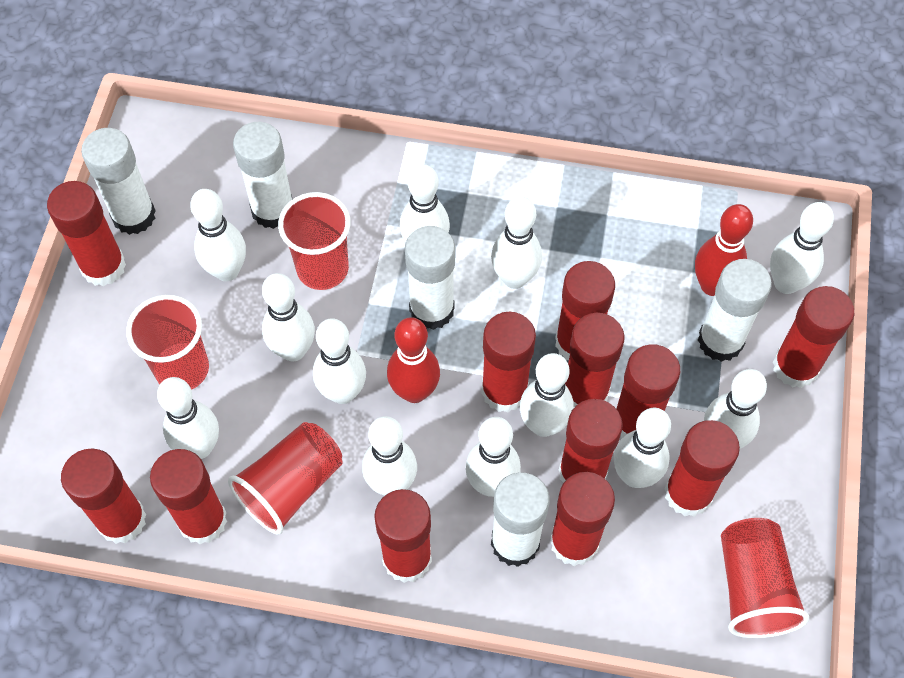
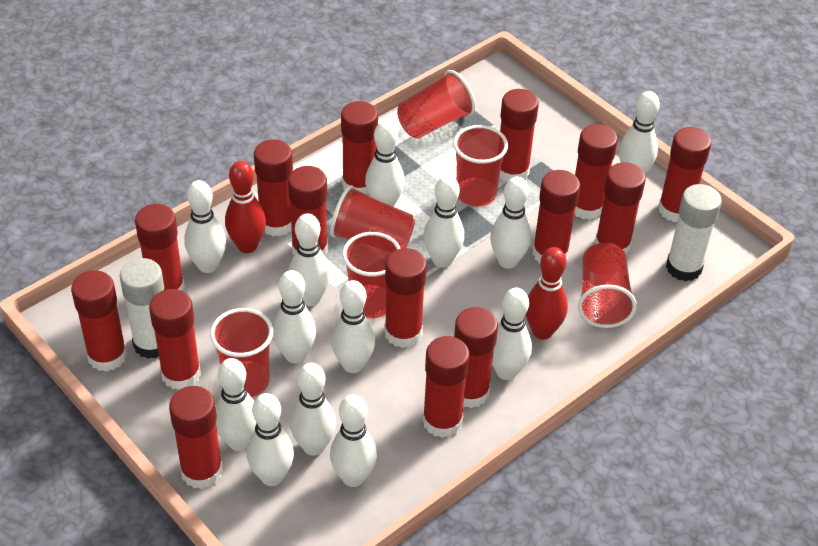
red cup: 4 -> 6
red glue stick: 12 -> 15
white bowling pin: 12 -> 13
white glue stick: 5 -> 2

